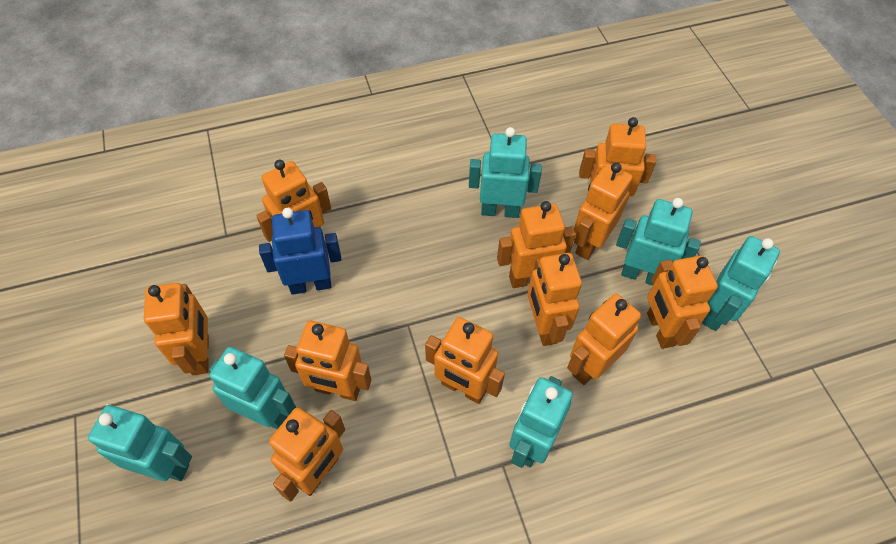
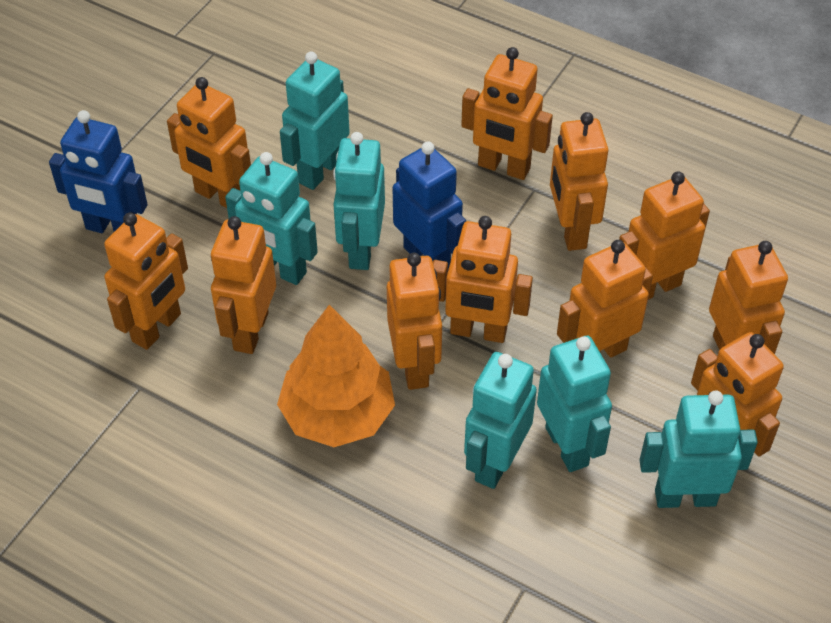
blue robot: 1 -> 2
orange tree: 0 -> 1

